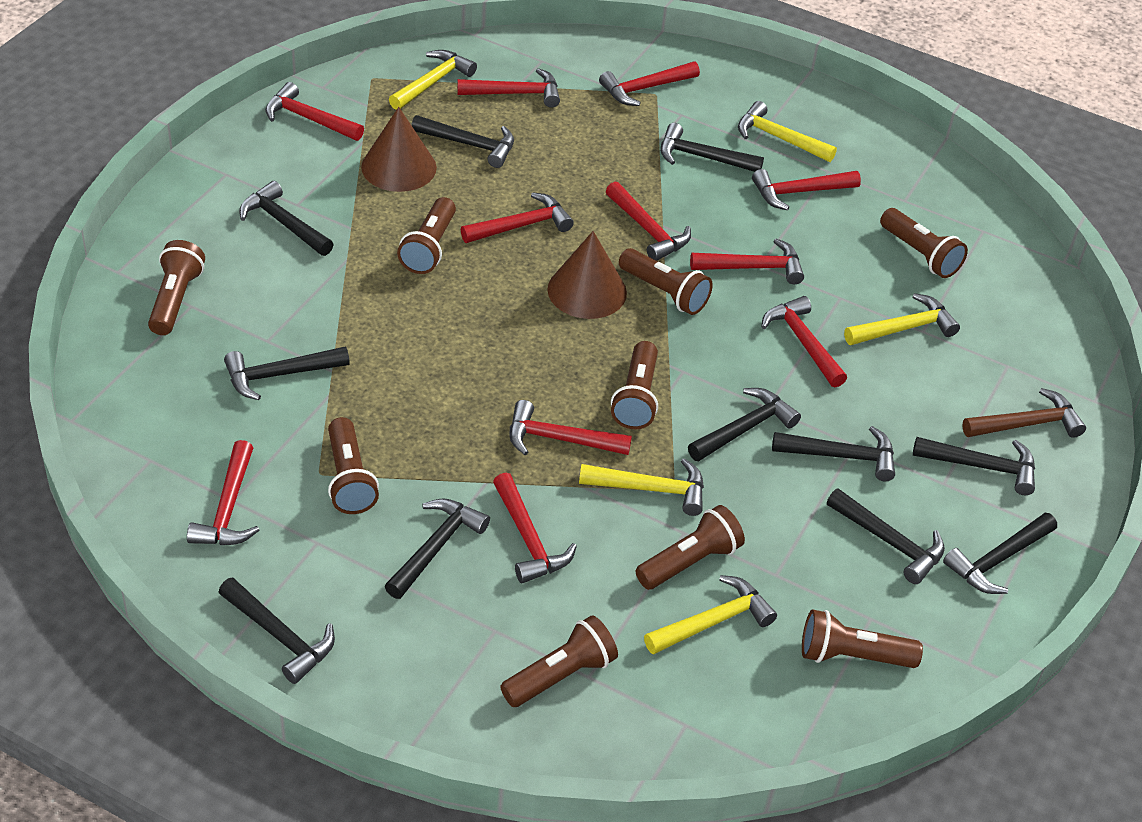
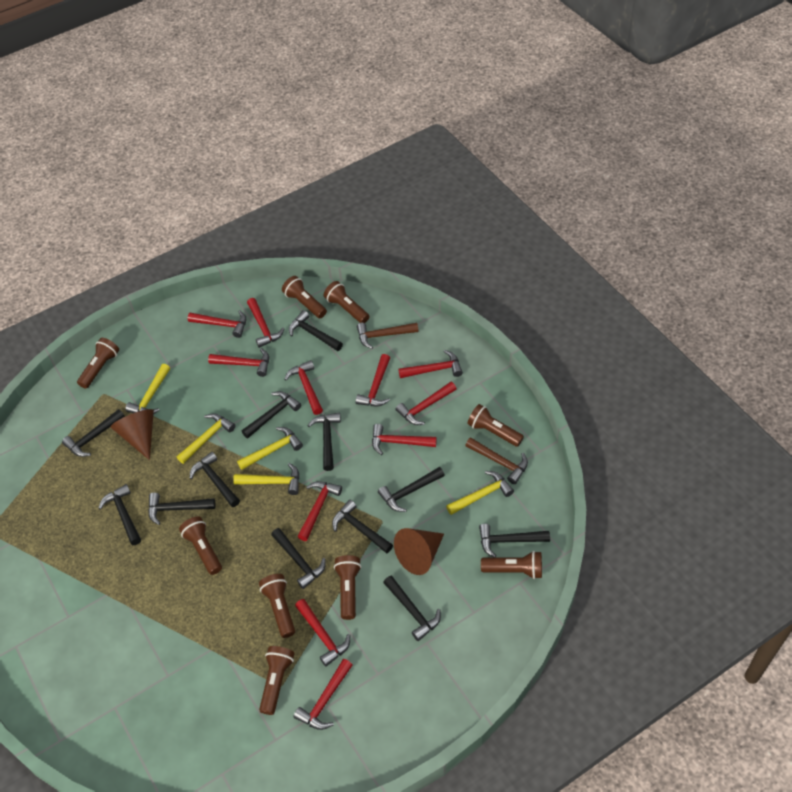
black hammer: 11 -> 12
brown hammer: 1 -> 2

